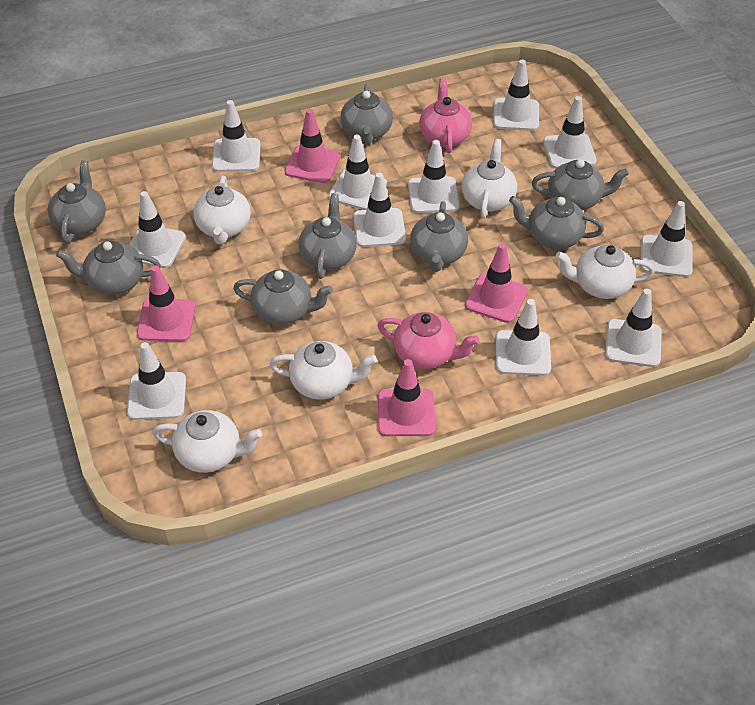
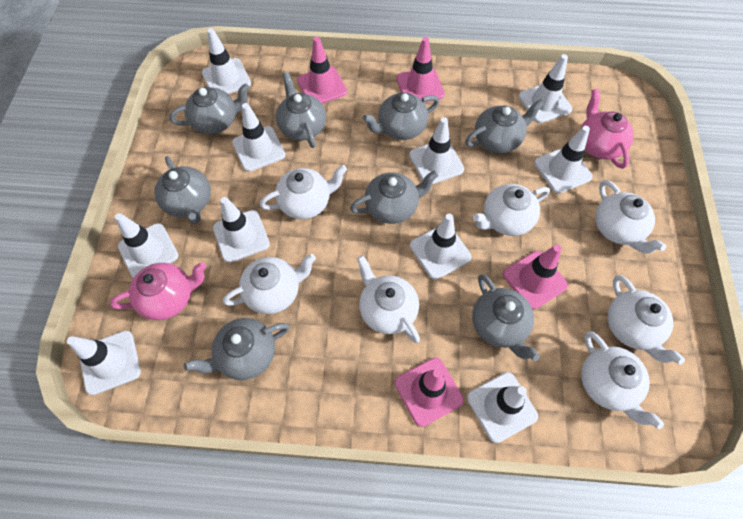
white teapot: 5 -> 7
white traffic cone: 11 -> 10

